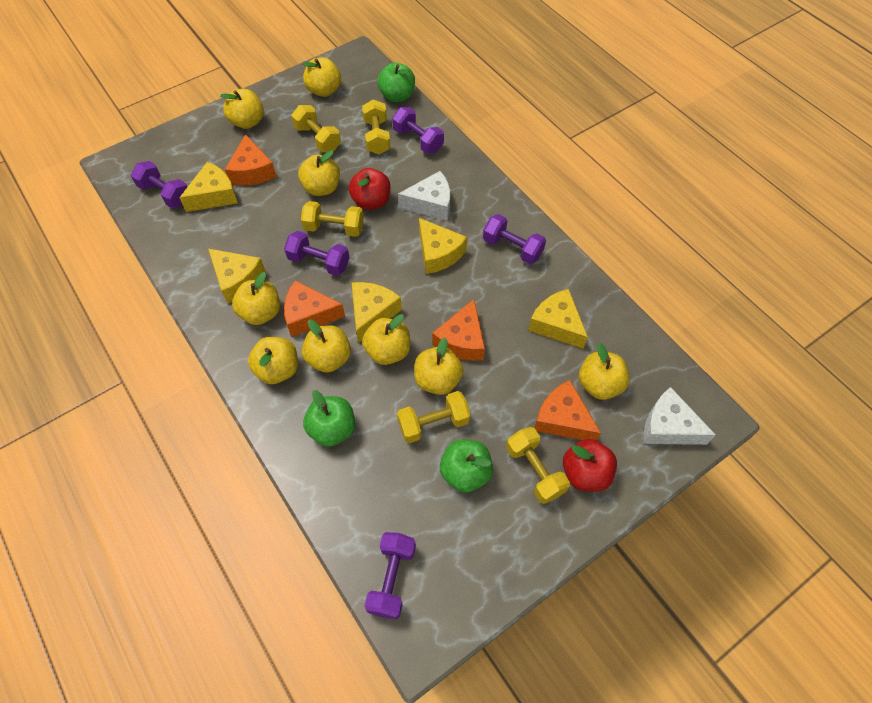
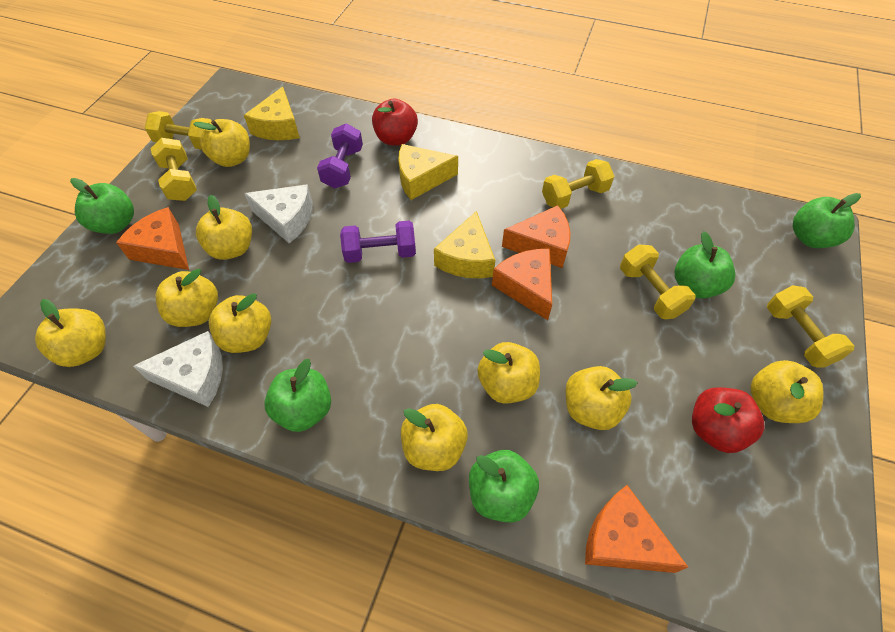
green apple: 3 -> 5
purple dumbbell: 5 -> 2
yellow cheese: 5 -> 3

